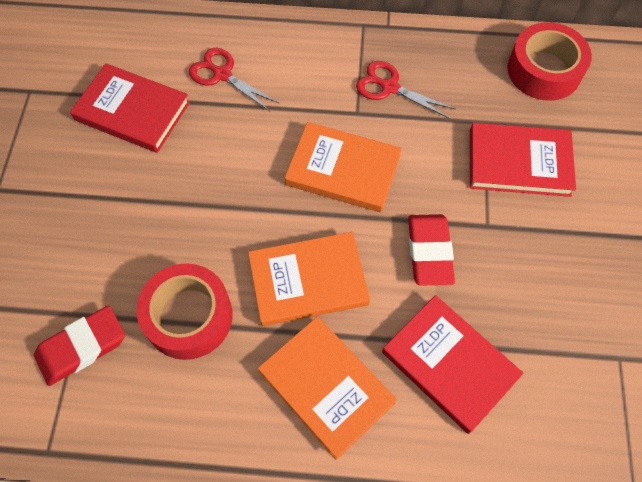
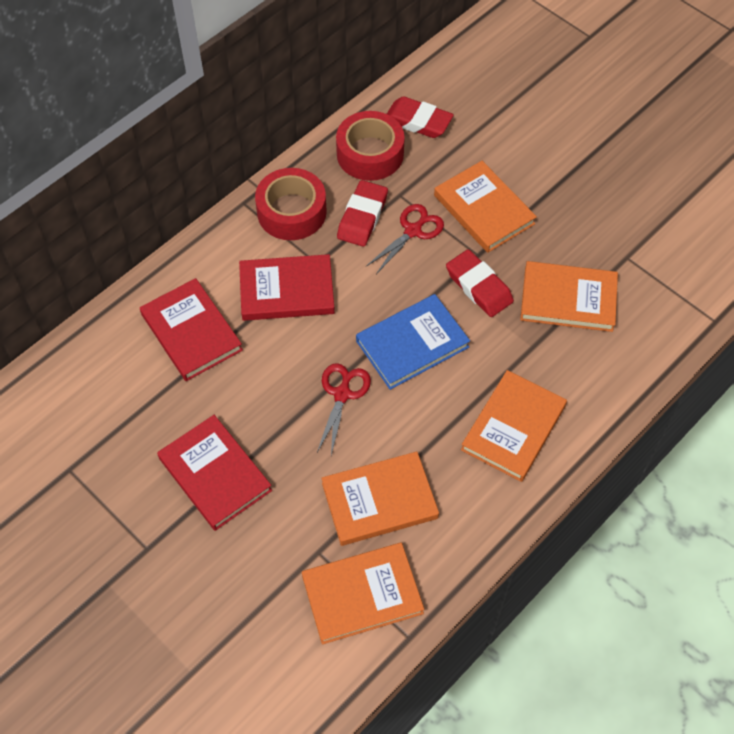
blue book: 0 -> 1
orange book: 3 -> 5
red eraser: 2 -> 3

